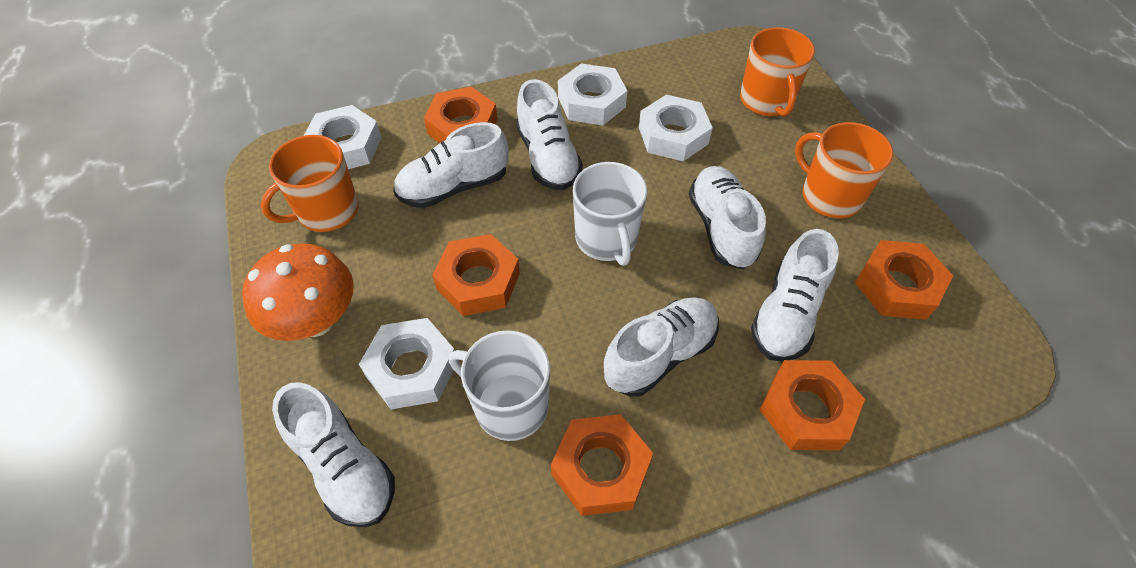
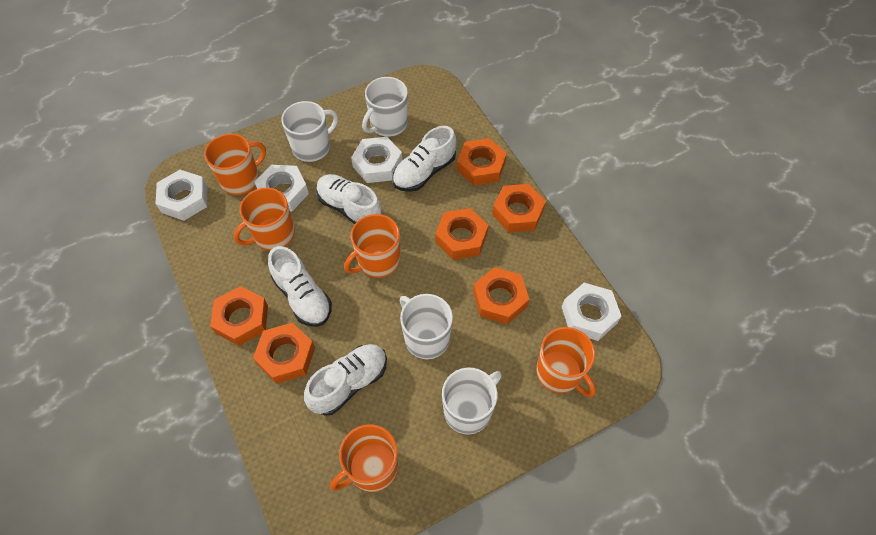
orange mug: 3 -> 5
orange mushroom: 1 -> 0
orange nut: 5 -> 6
white mug: 2 -> 4
white shoe: 6 -> 4

